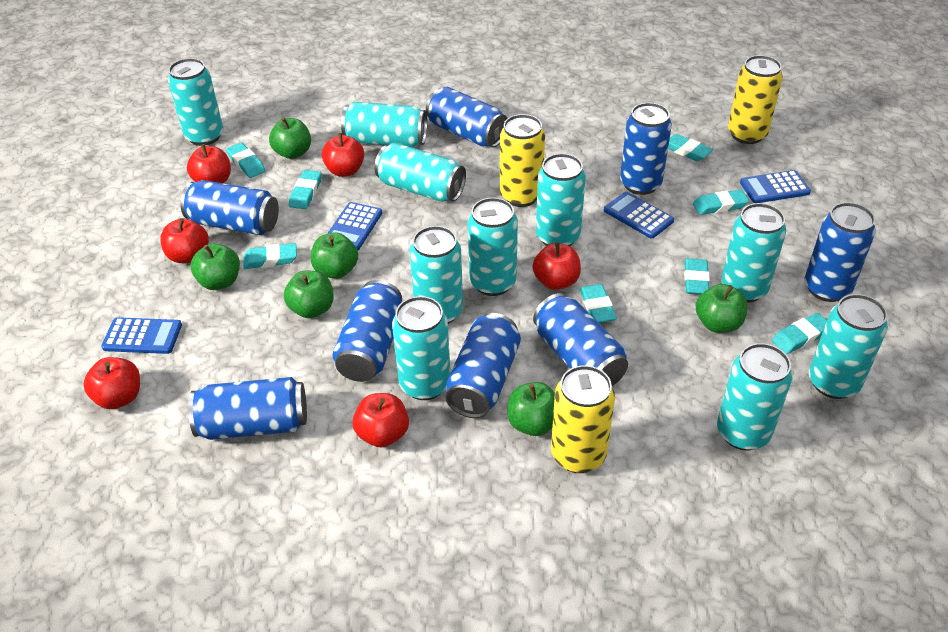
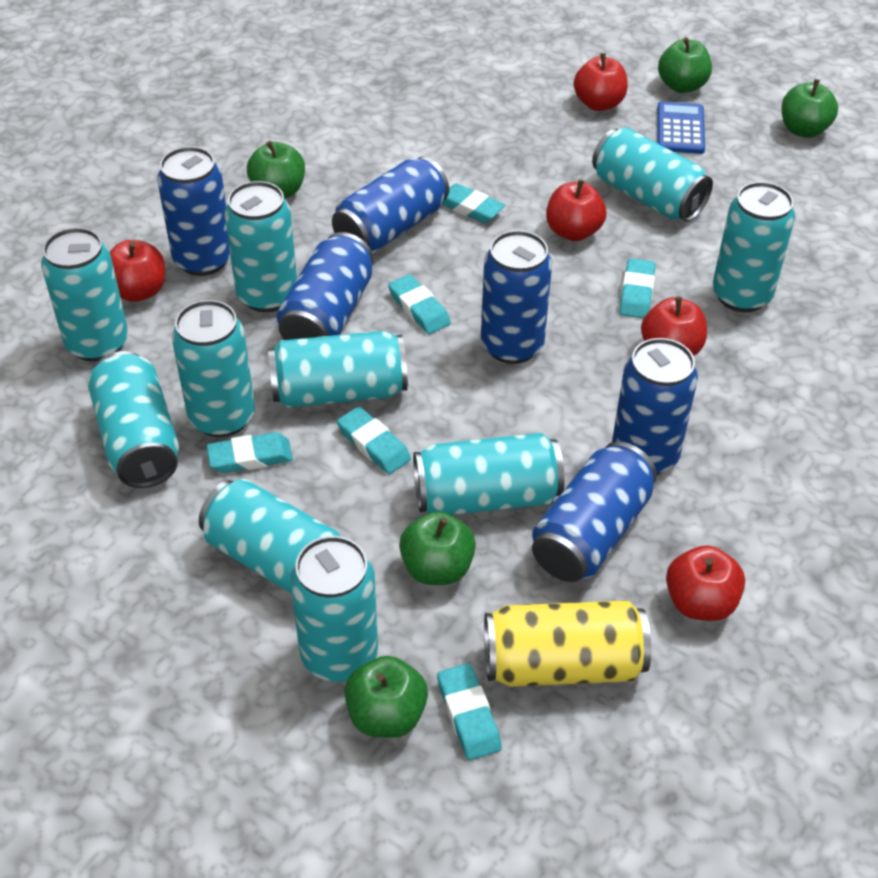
blue calculator: 4 -> 1
blue can: 8 -> 6
green apple: 6 -> 5
red apple: 6 -> 5
turquoise eraser: 8 -> 6
yellow can: 3 -> 1

